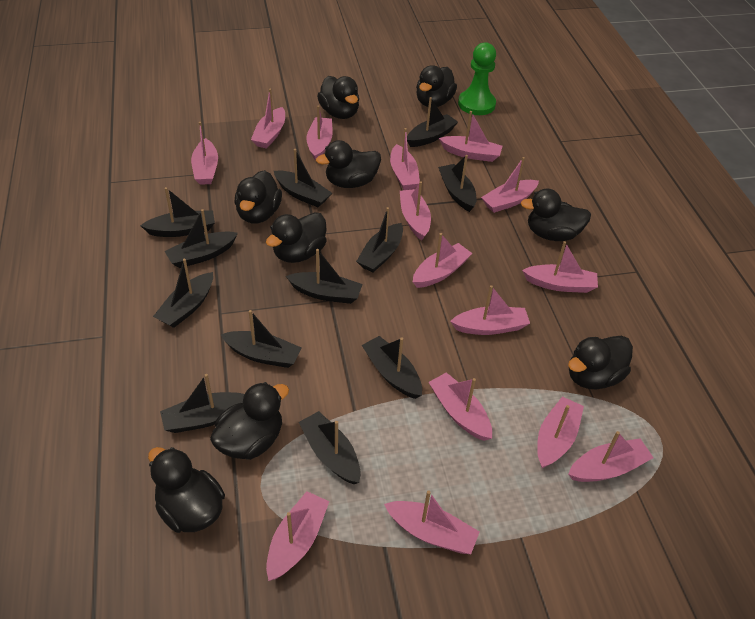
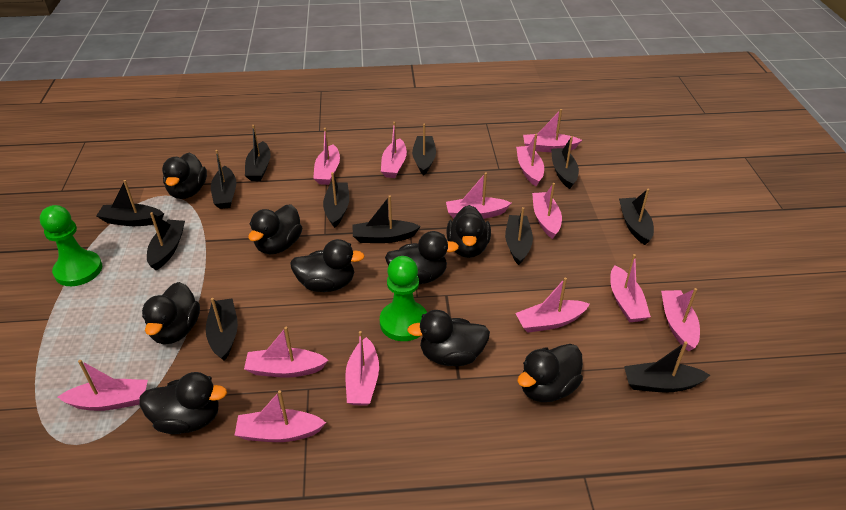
green pawn: 1 -> 2
pink boat: 15 -> 13

